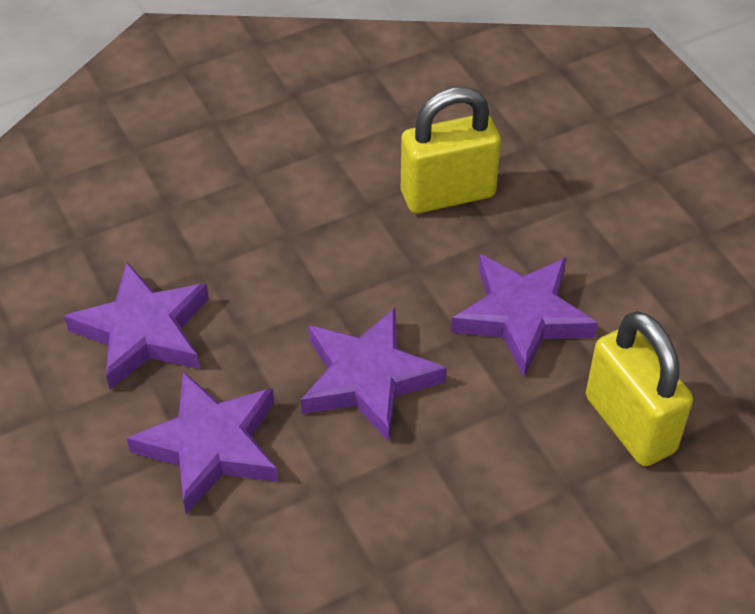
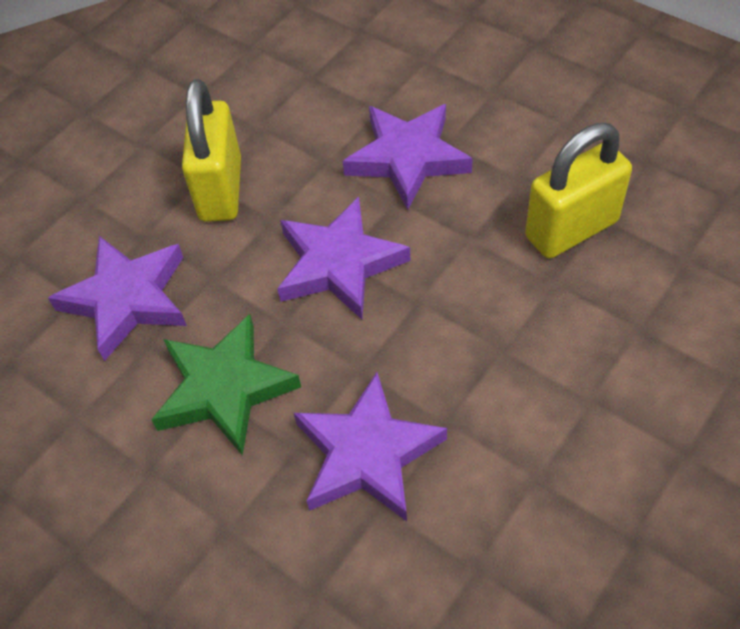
green star: 0 -> 1

